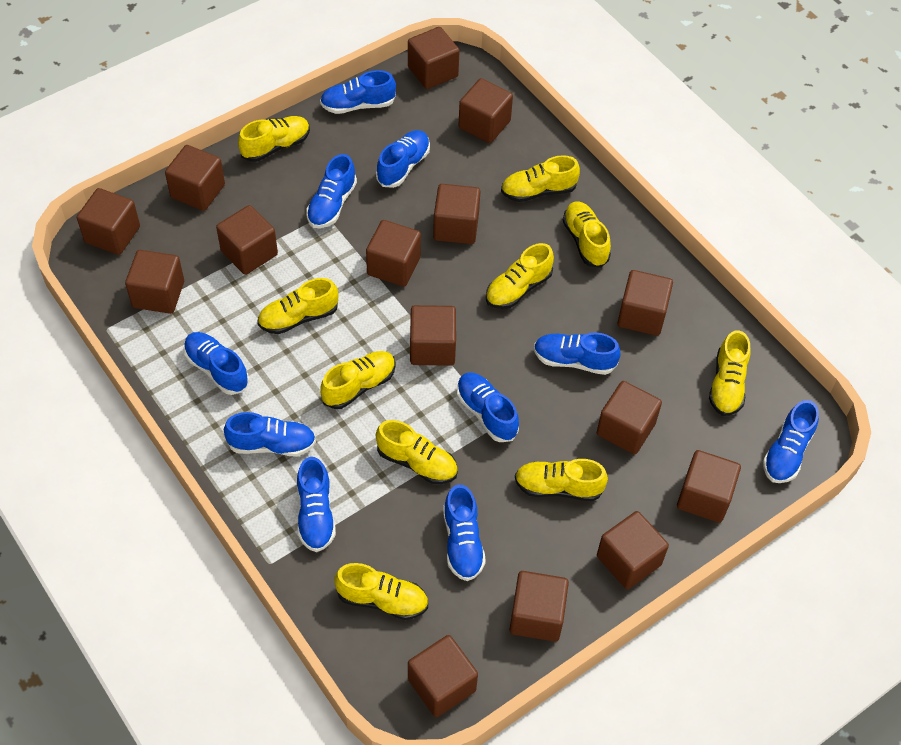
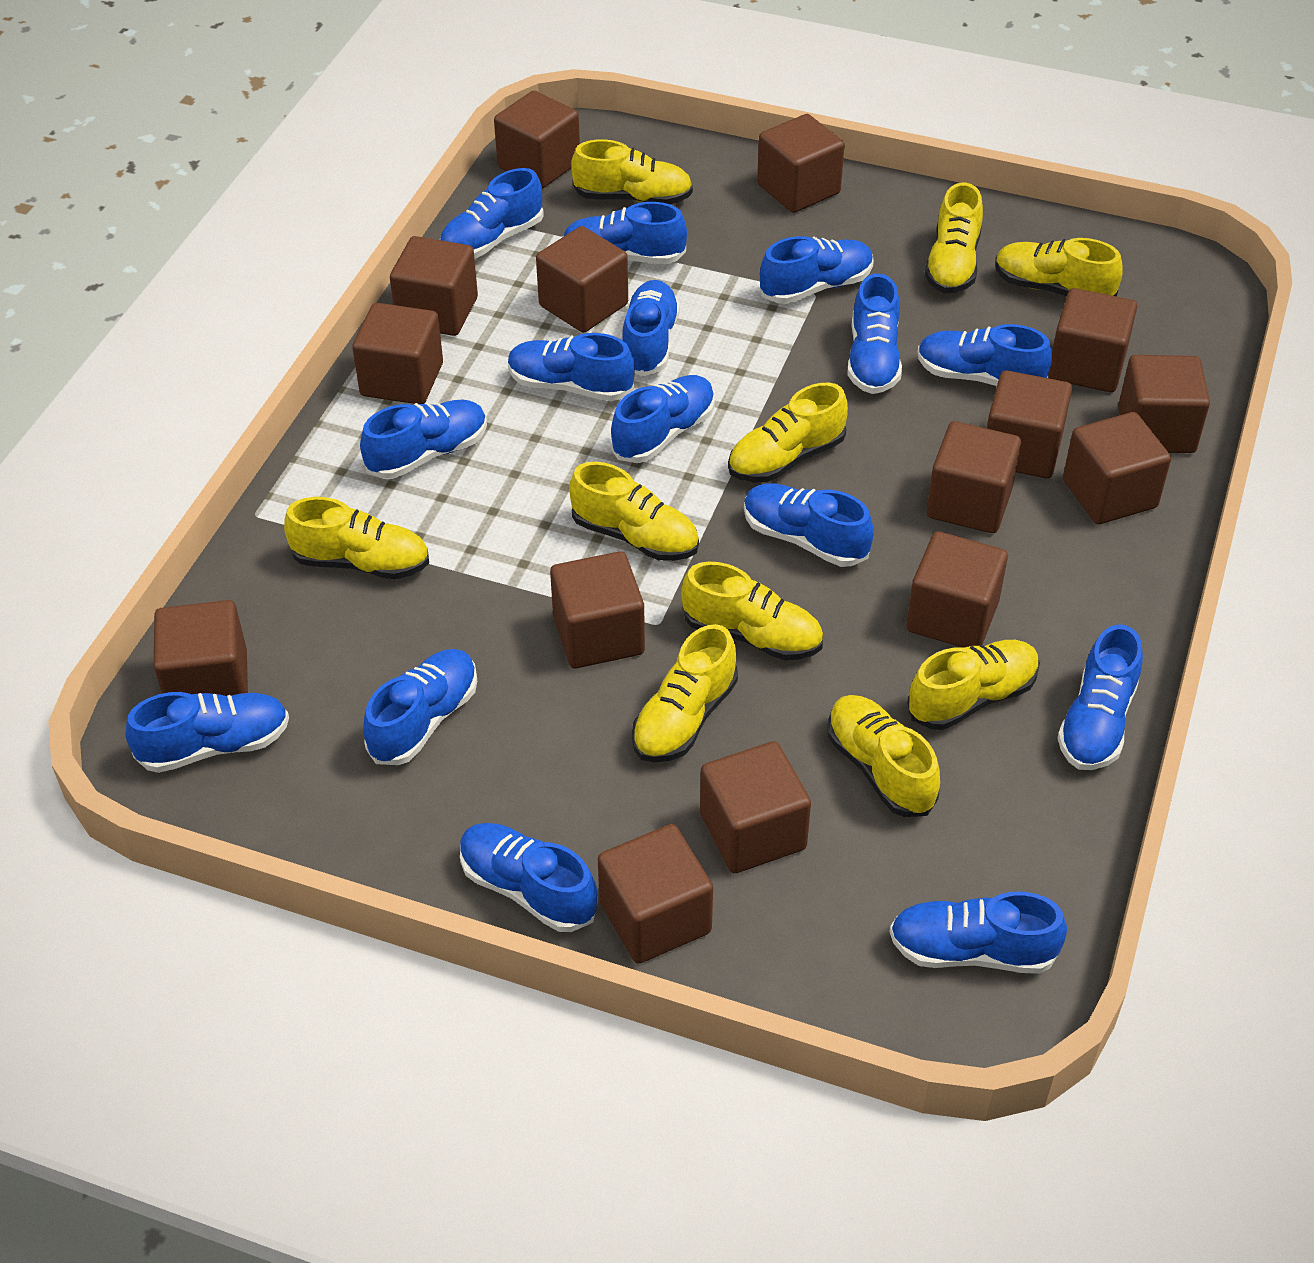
blue shoe: 10 -> 15

